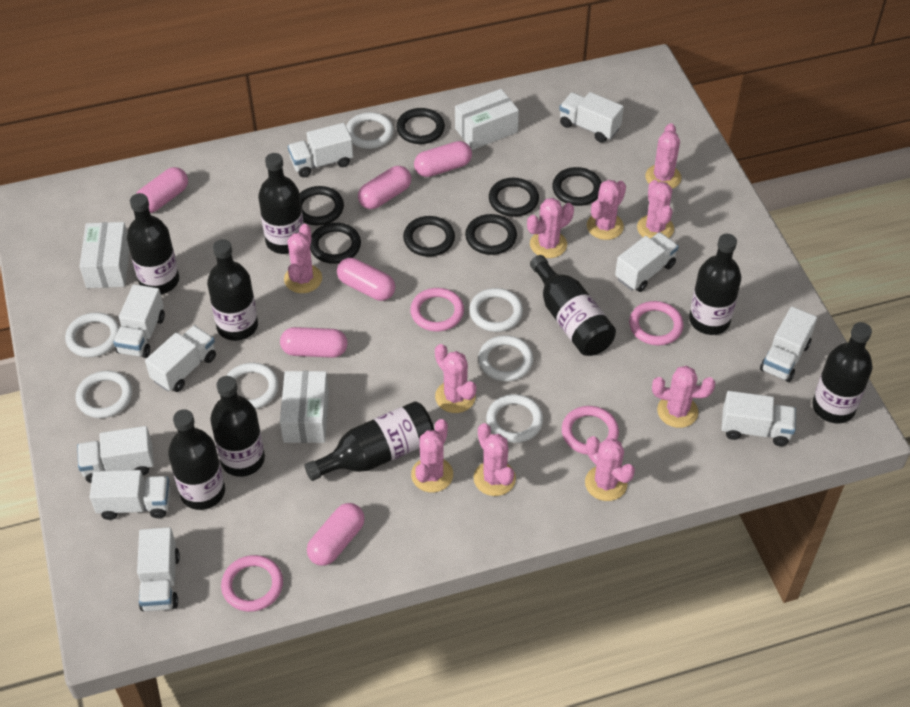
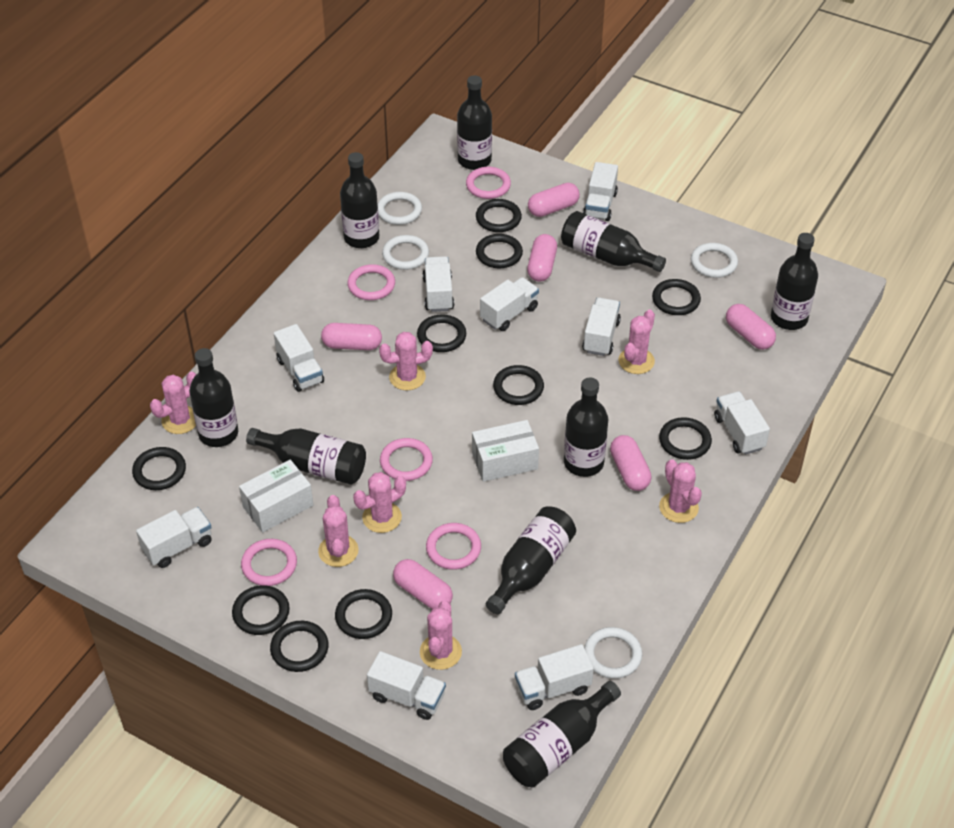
black ring: 7 -> 10
pink cactus: 10 -> 7
pink ring: 4 -> 5
white box: 3 -> 2
white ring: 7 -> 4
white truck: 10 -> 9

